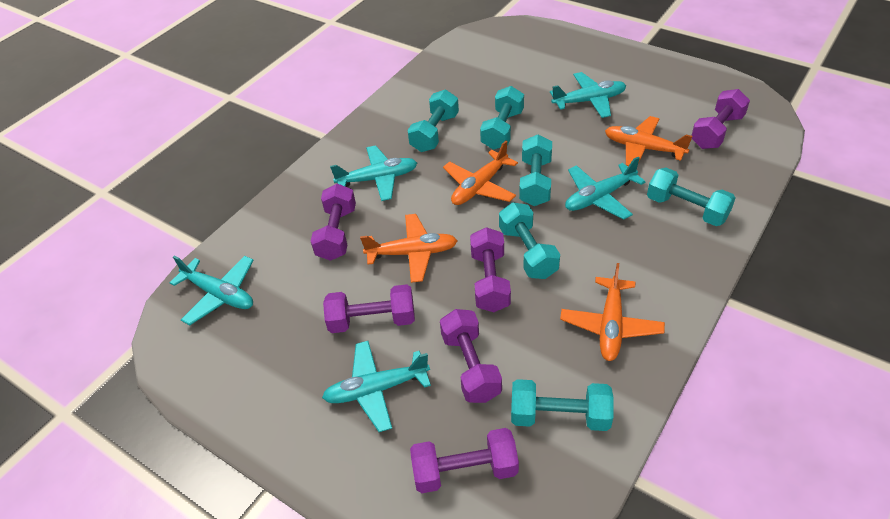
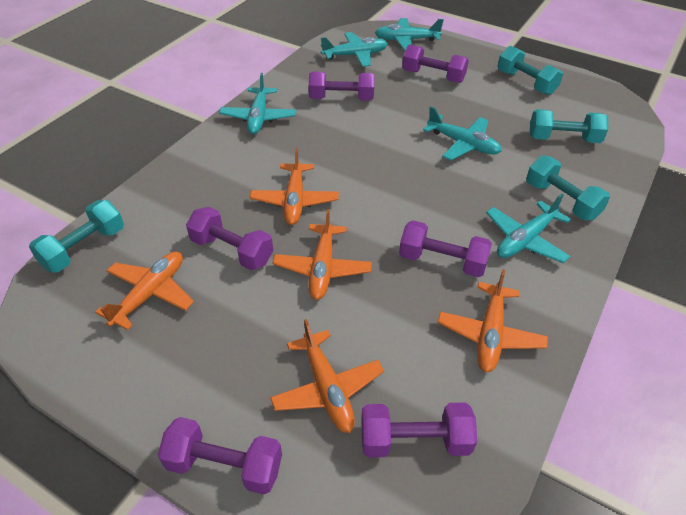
orange plane: 4 -> 5
turquoise dumbbell: 6 -> 4

